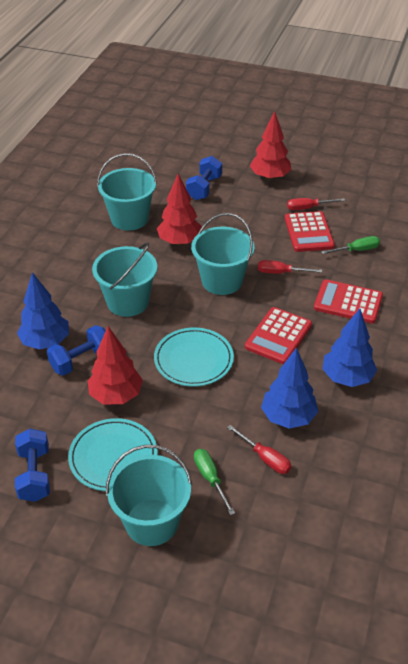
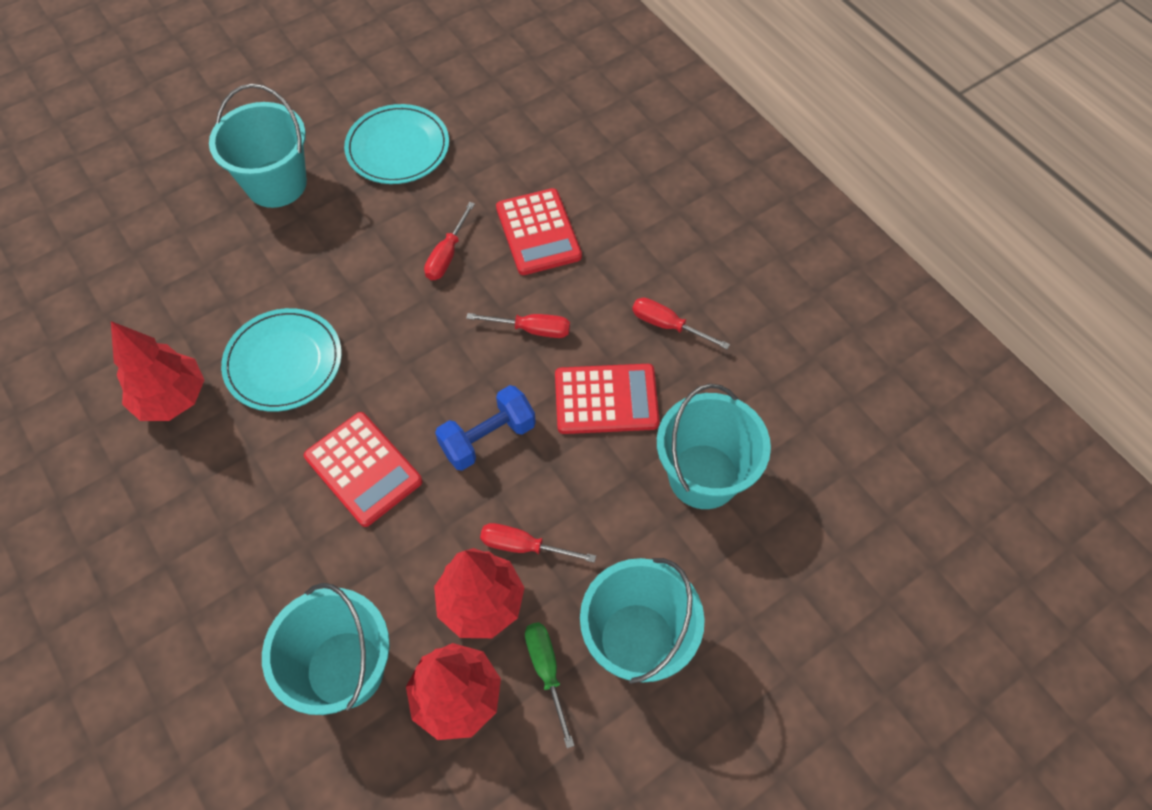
blue dumbbell: 3 -> 1
blue tree: 3 -> 0
green screwdriver: 2 -> 1
red screwdriver: 3 -> 4

